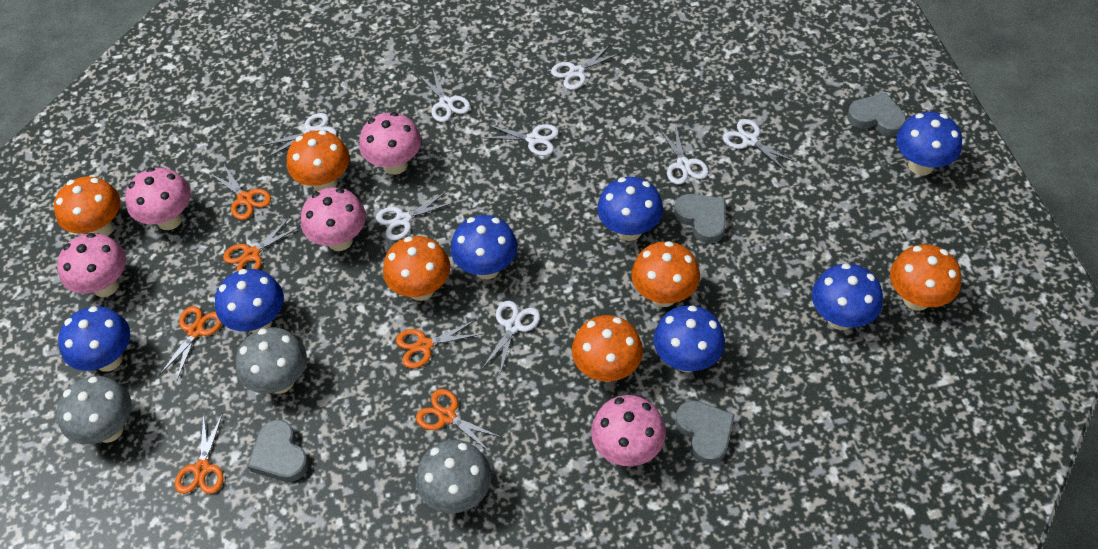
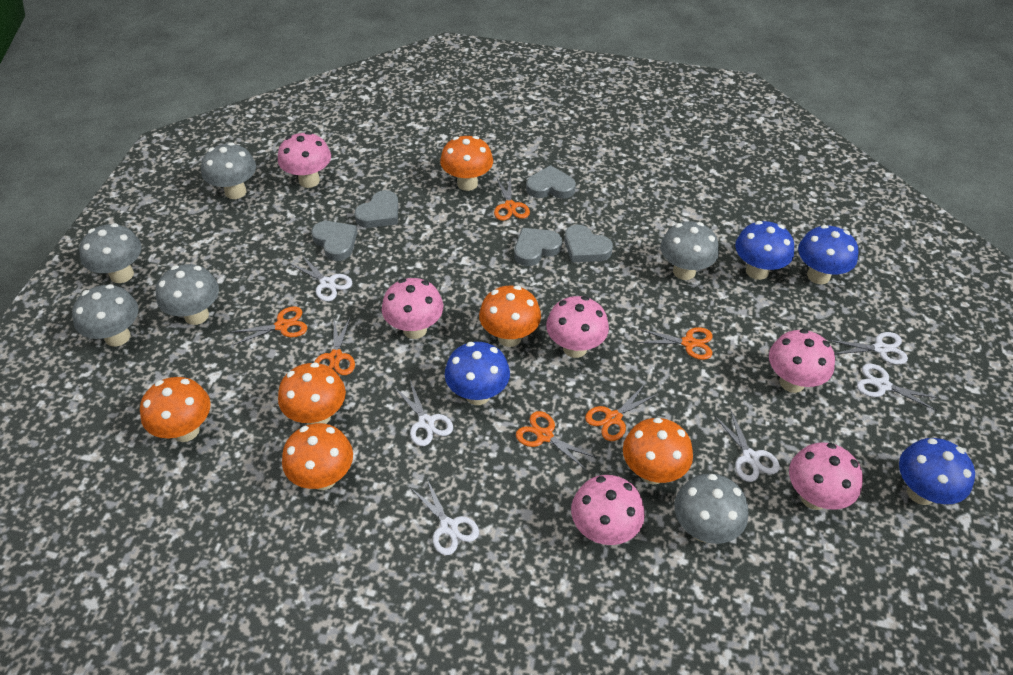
blue mushroom: 7 -> 4
grey heart: 4 -> 5
grey mushroom: 3 -> 6
pink mushroom: 5 -> 6
white scissors: 8 -> 6

